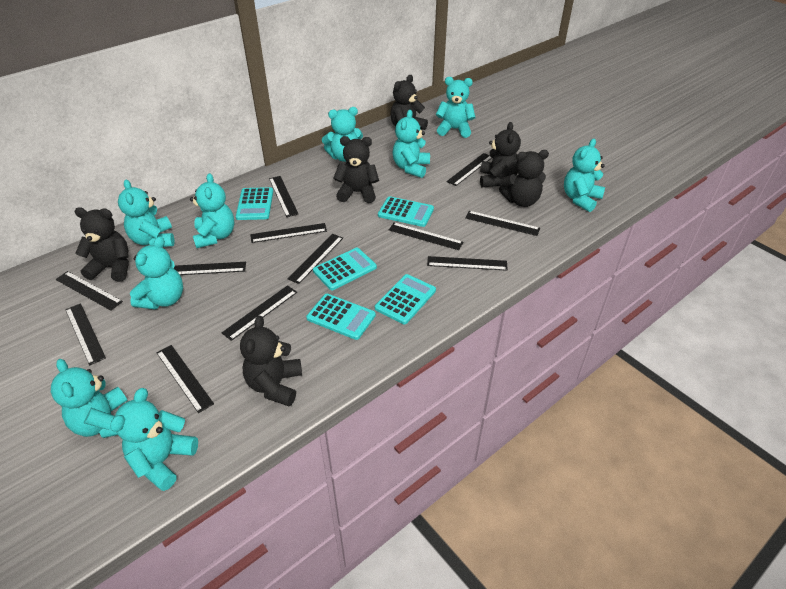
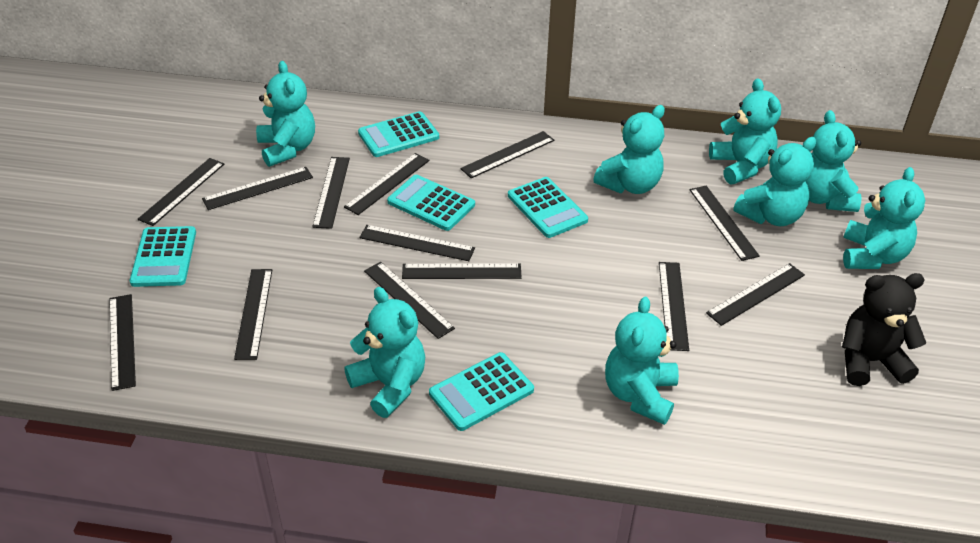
black ruler: 12 -> 13
black teddy bear: 6 -> 1
turquoise teddy bear: 9 -> 8

